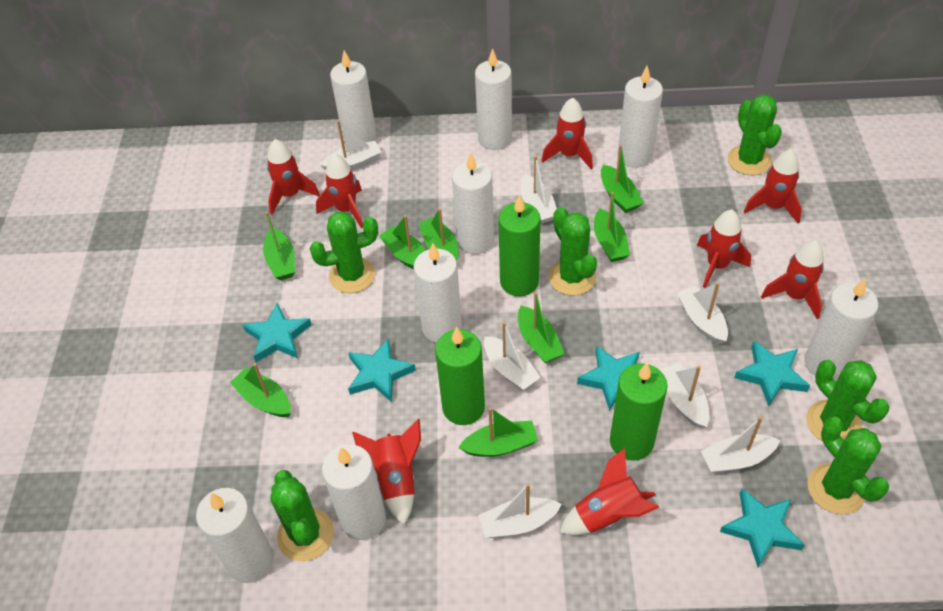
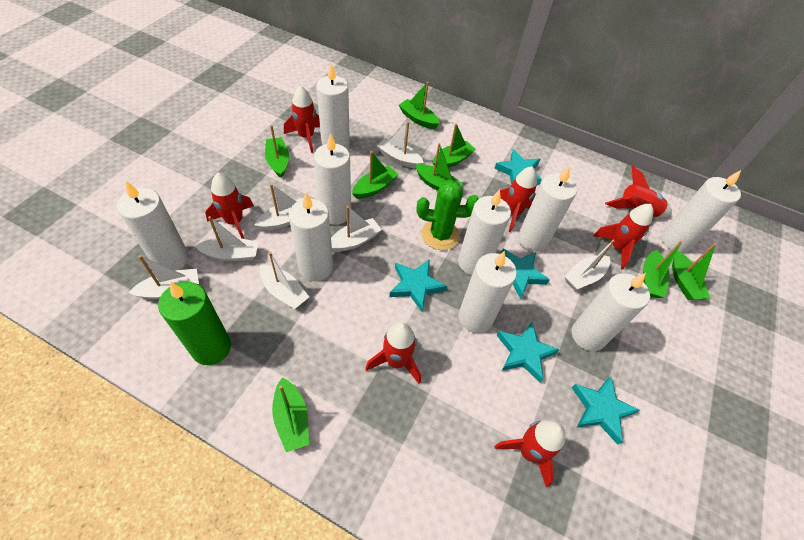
green cactus: 6 -> 1
green candle: 3 -> 1
red rocket: 8 -> 7
white candle: 8 -> 9

